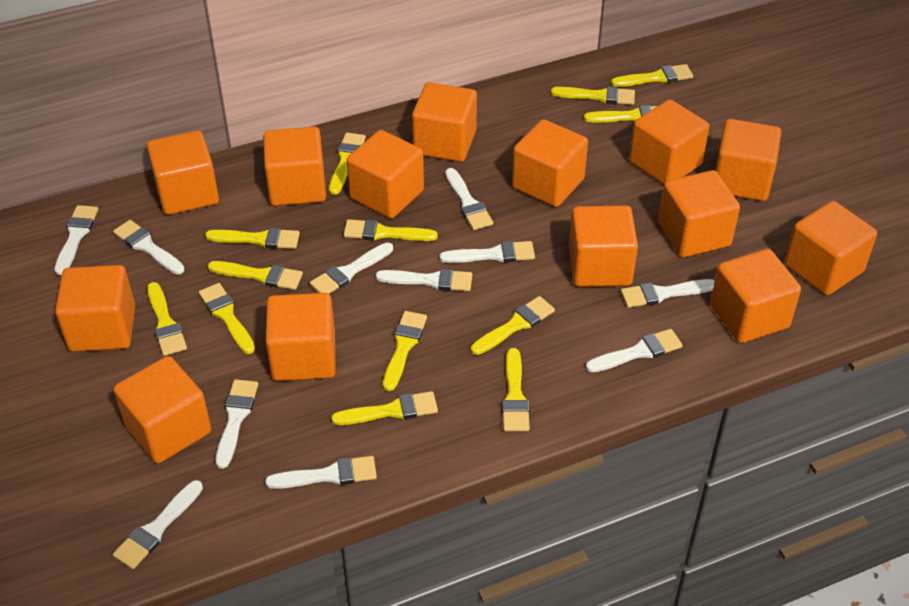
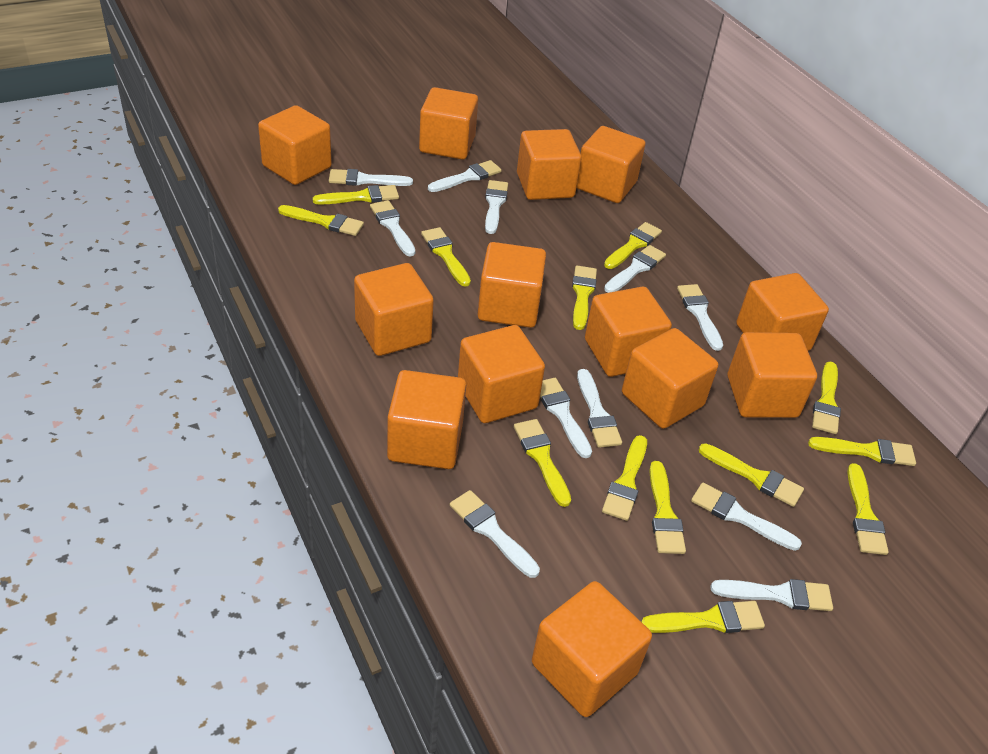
orange cube: 14 -> 13

